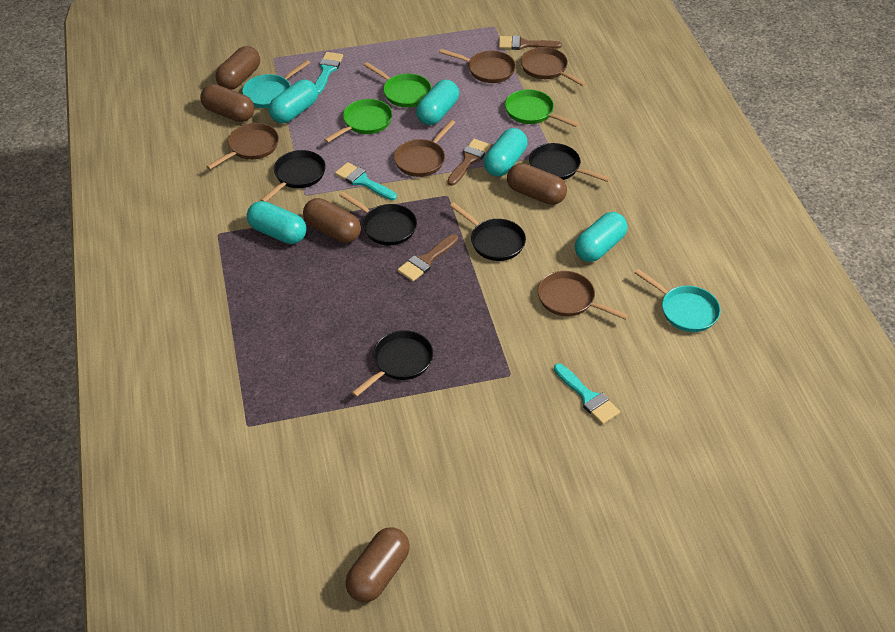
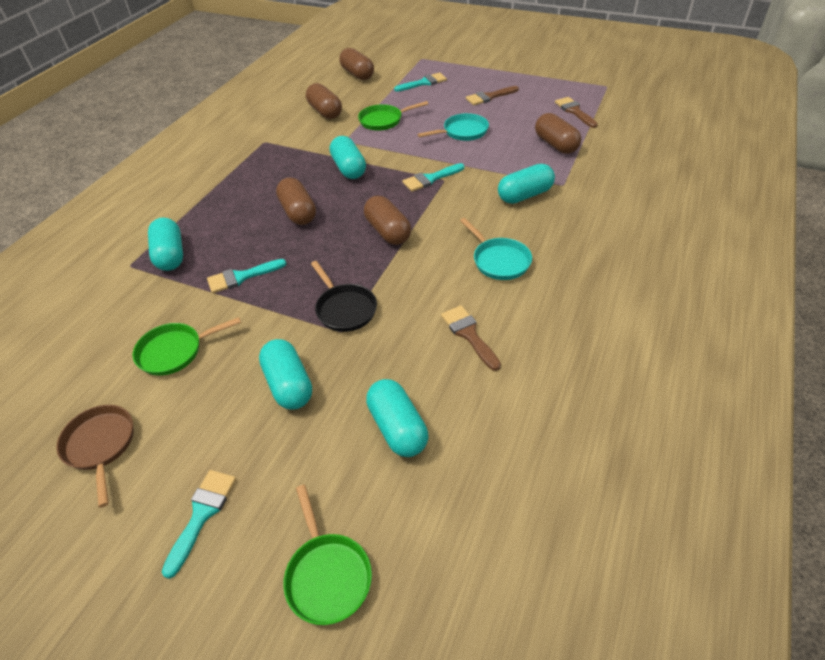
black pan: 5 -> 1
brown pan: 5 -> 1
turquoise brush: 3 -> 4

